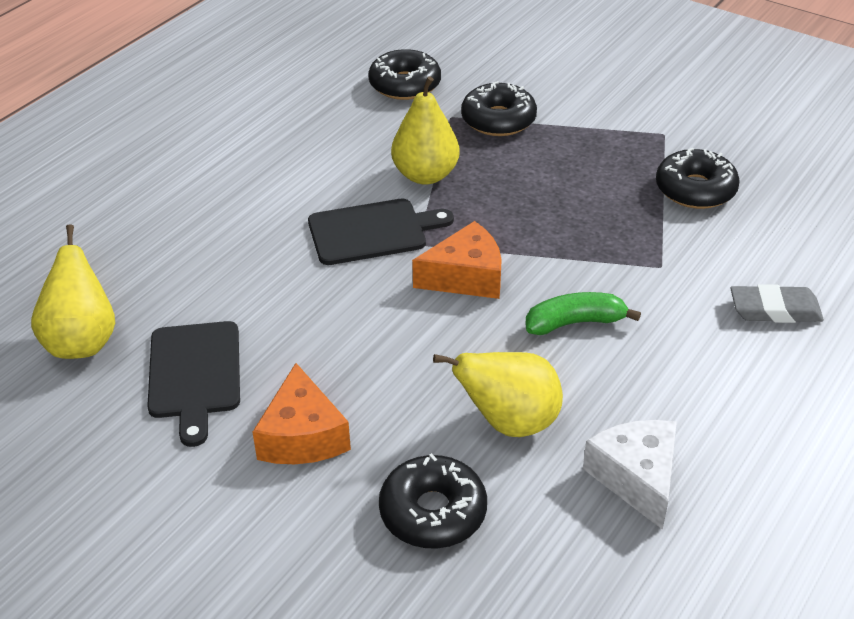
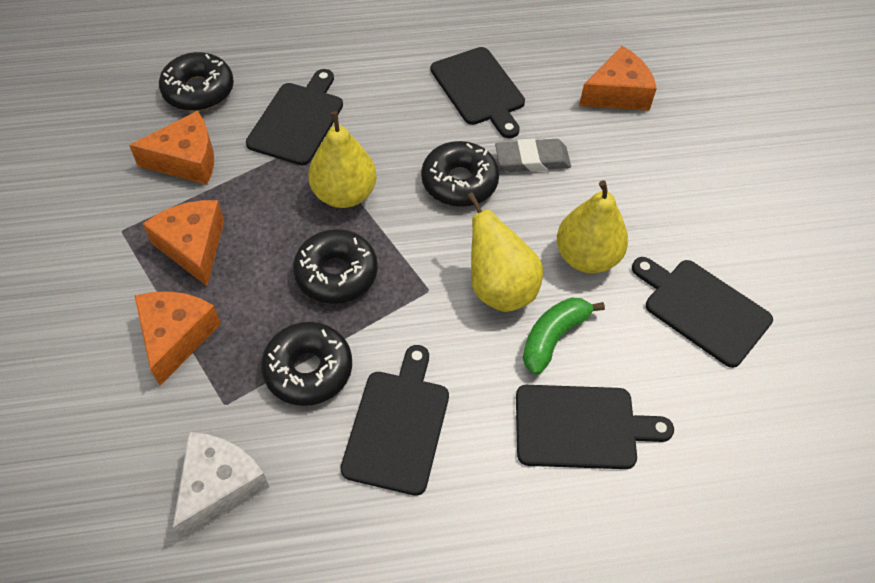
black cutting board: 2 -> 5
orange cheese: 2 -> 4

